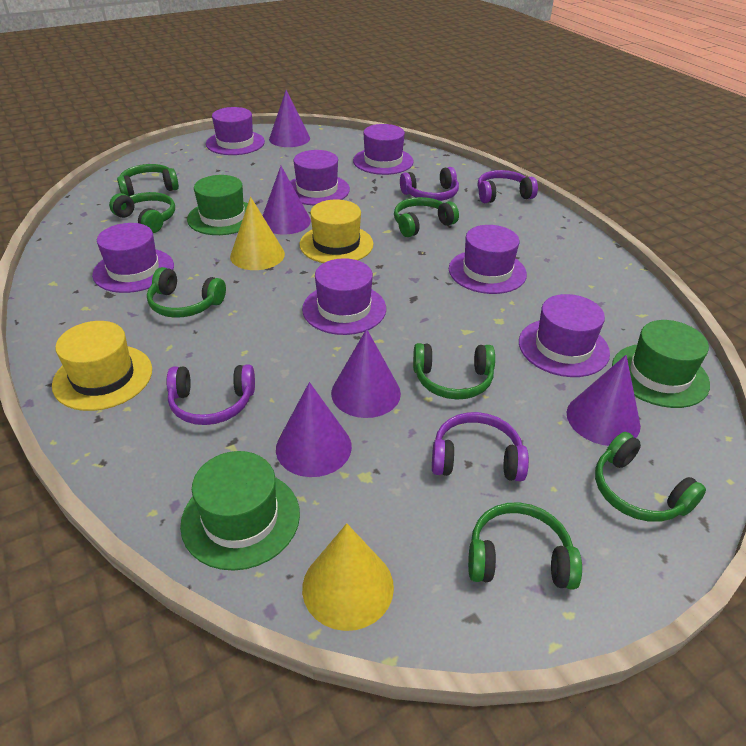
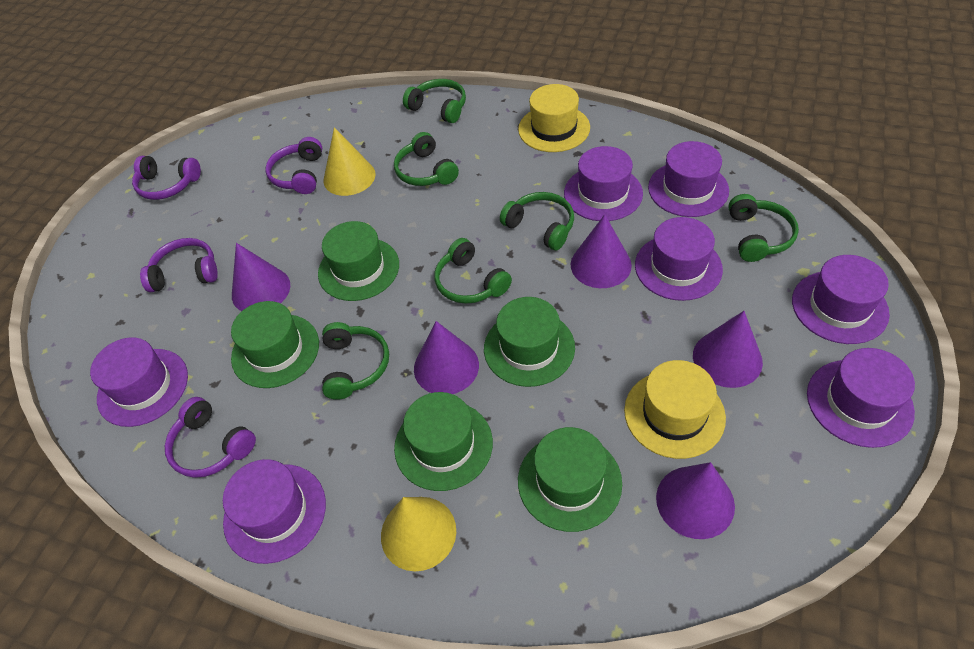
green hat: 3 -> 5
green headphones: 7 -> 6

